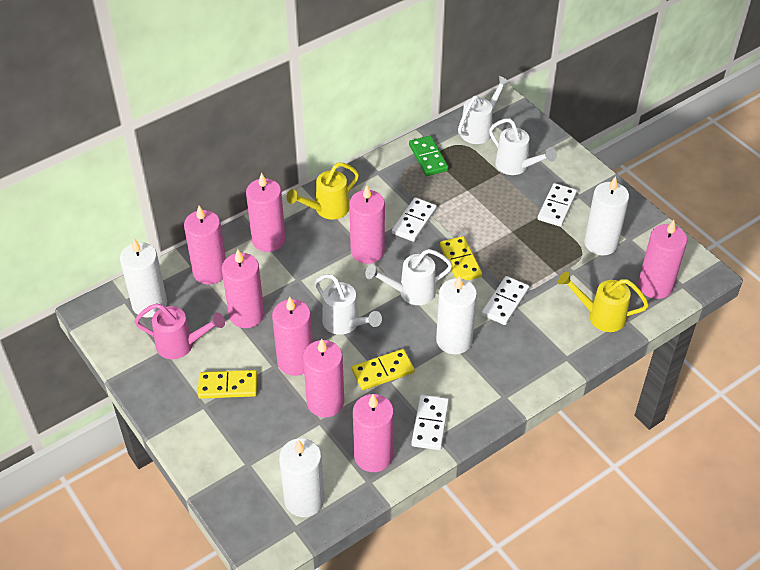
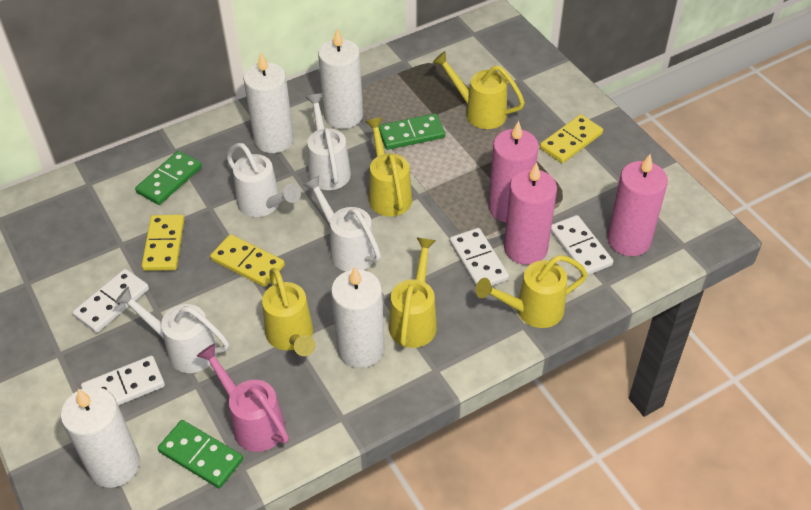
green domino: 1 -> 3
pink candle: 8 -> 3
yellow watering can: 2 -> 5

